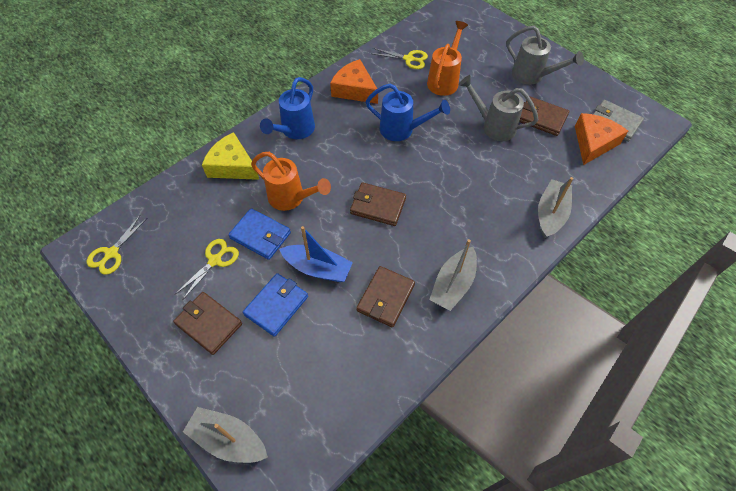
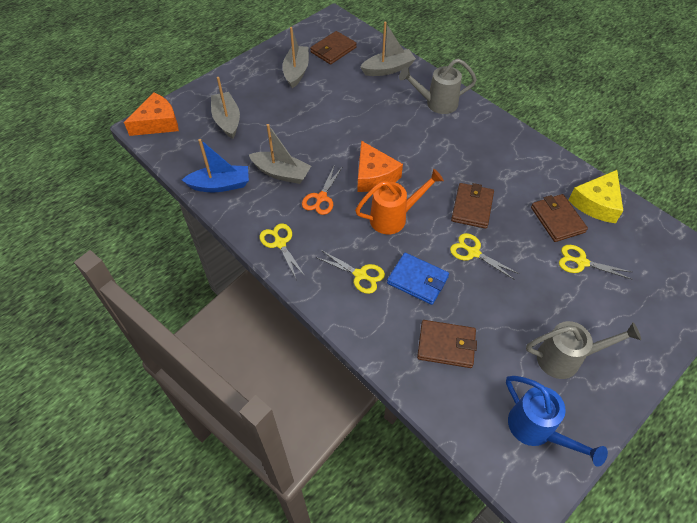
blue wallet: 2 -> 1
blue watering can: 2 -> 1
grey boat: 3 -> 4
grey wallet: 1 -> 0
orange scissors: 0 -> 1
orange watering can: 2 -> 1
yellow scissors: 3 -> 4

